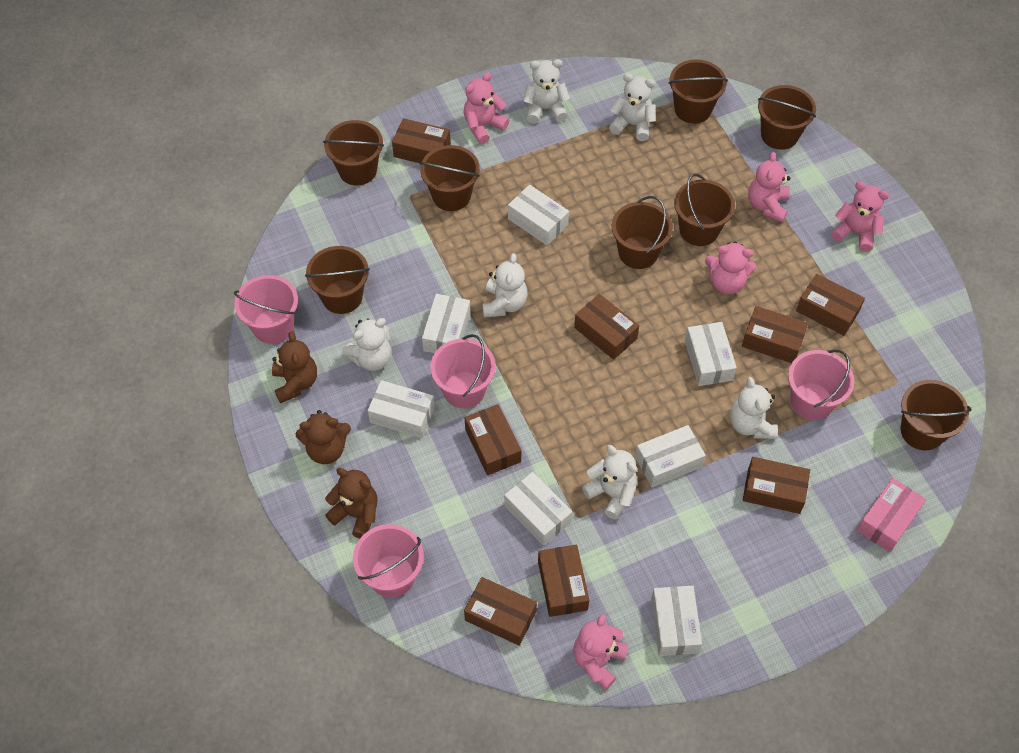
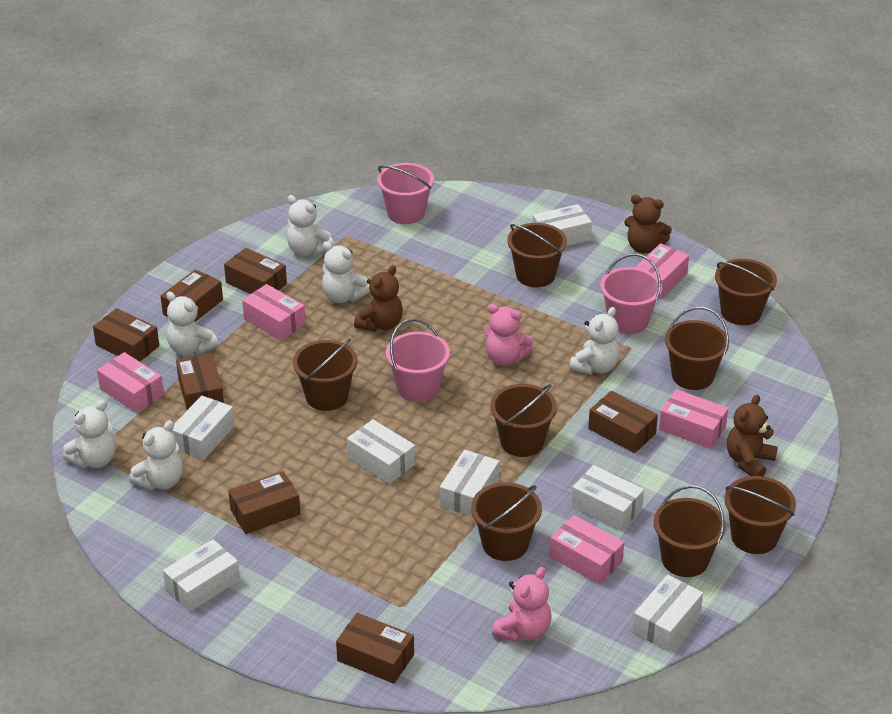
brown box: 8 -> 7
pink box: 1 -> 5
pink bucket: 4 -> 3
pink teddy bear: 5 -> 2

